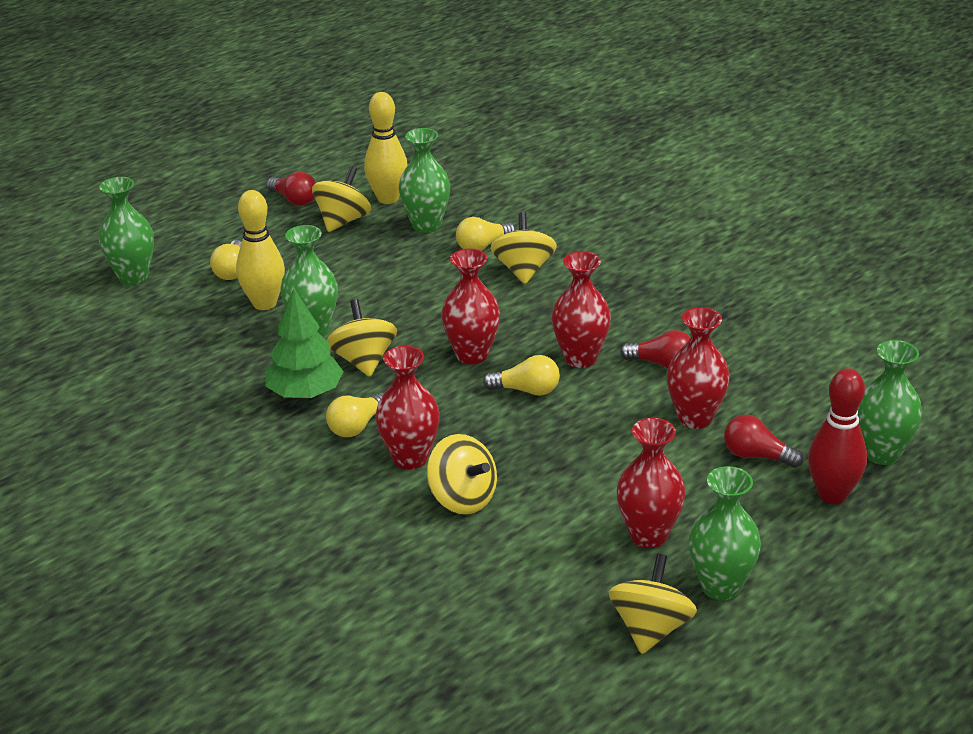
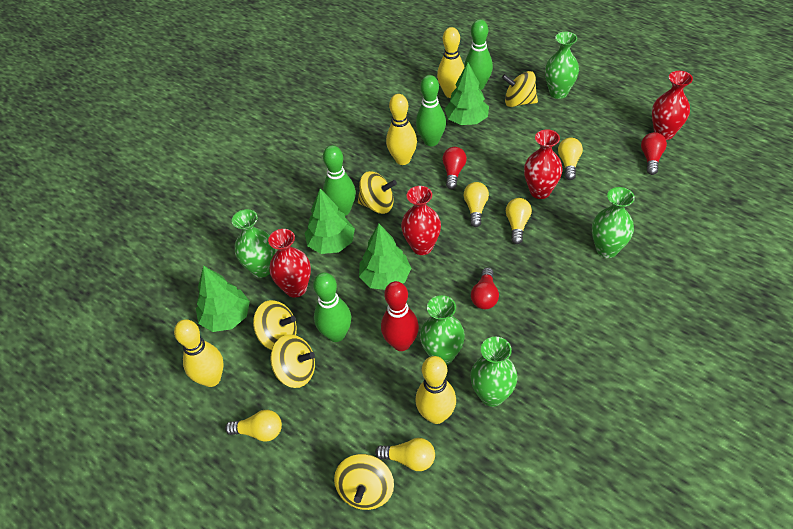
green bowling pin: 0 -> 4
green tree: 1 -> 4
red vase: 5 -> 4
yellow bowling pin: 2 -> 4
yellow light bulb: 4 -> 5

